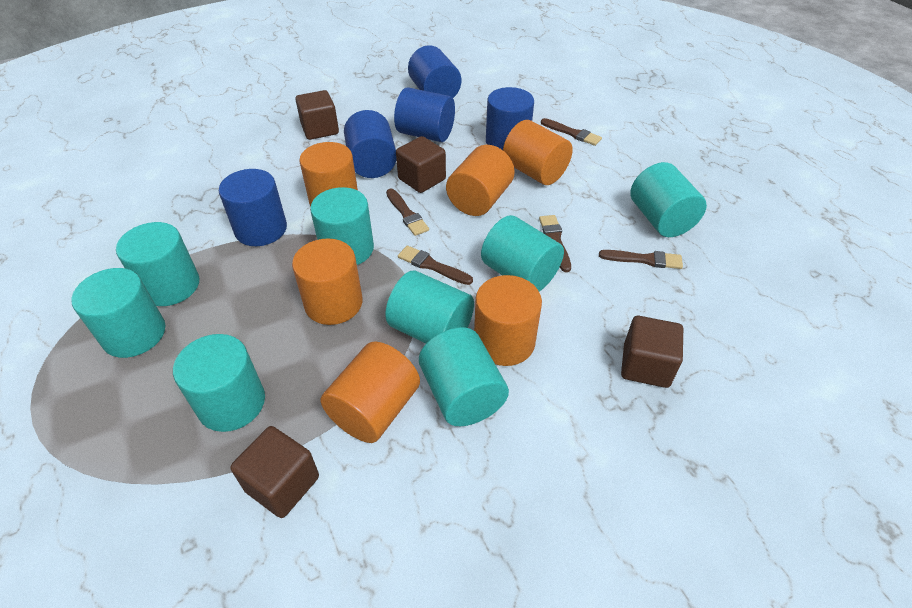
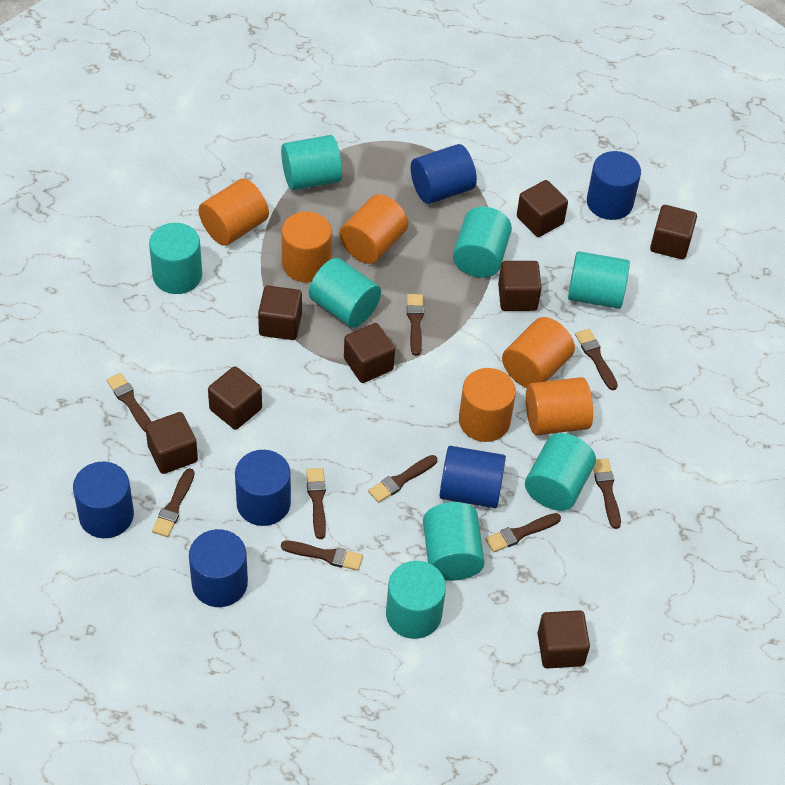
blue cylinder: 5 -> 6
brown brush: 5 -> 9
brown cube: 4 -> 8

